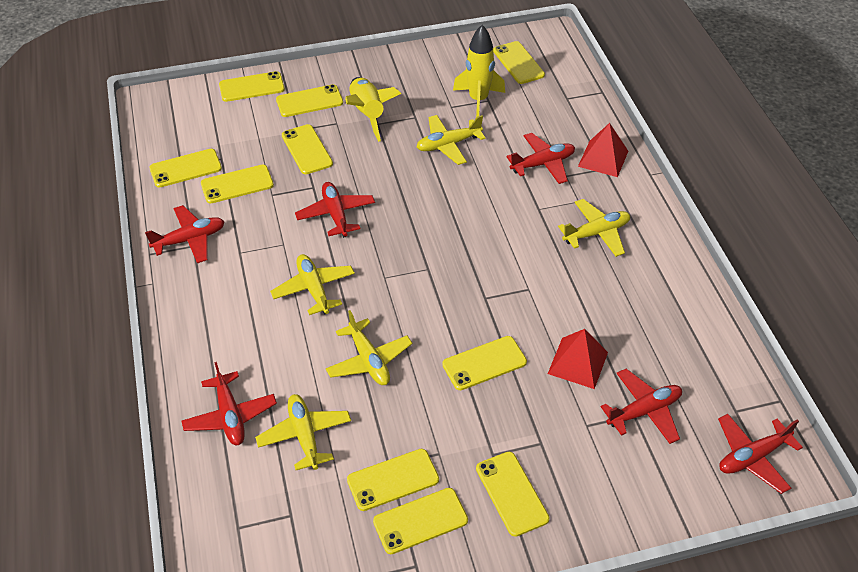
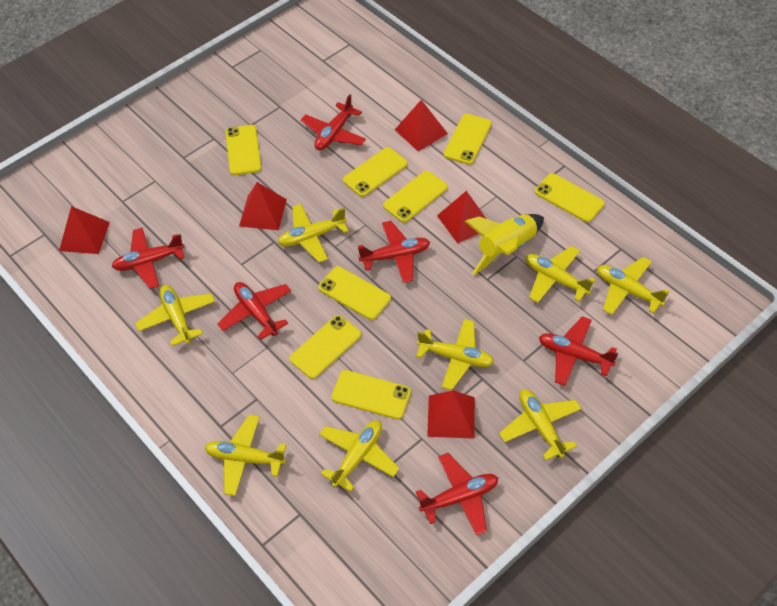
red pyramid: 2 -> 5
yellow phone: 10 -> 8
yellow plane: 5 -> 8
yellow rocket: 2 -> 1

